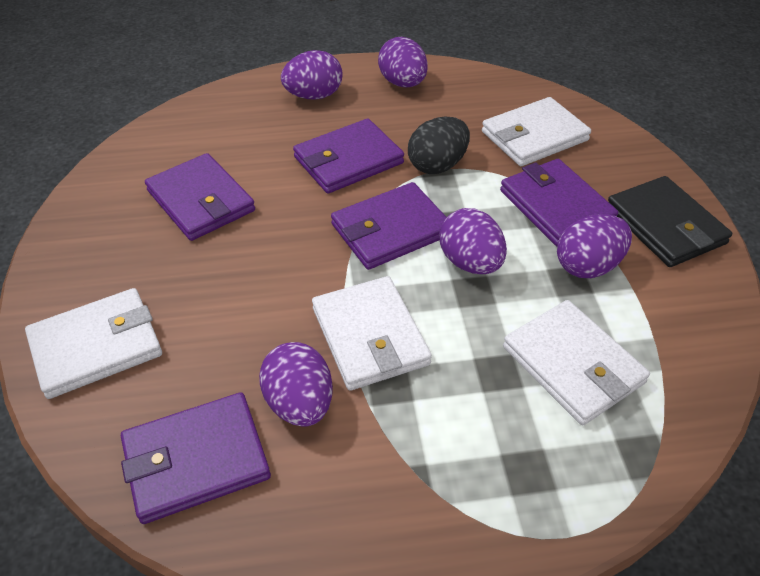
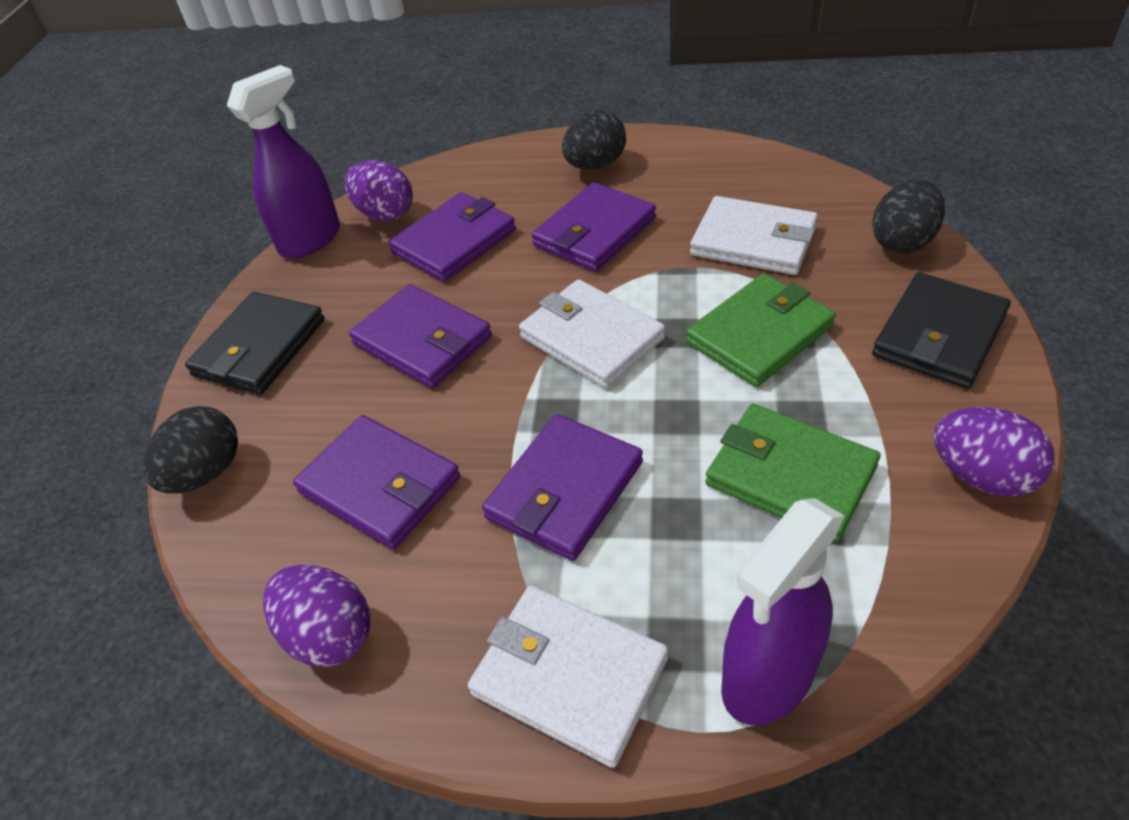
black egg: 1 -> 3
black wallet: 1 -> 2
green wallet: 0 -> 2
purple egg: 5 -> 3
purple spray bottle: 0 -> 2
white wallet: 4 -> 3

